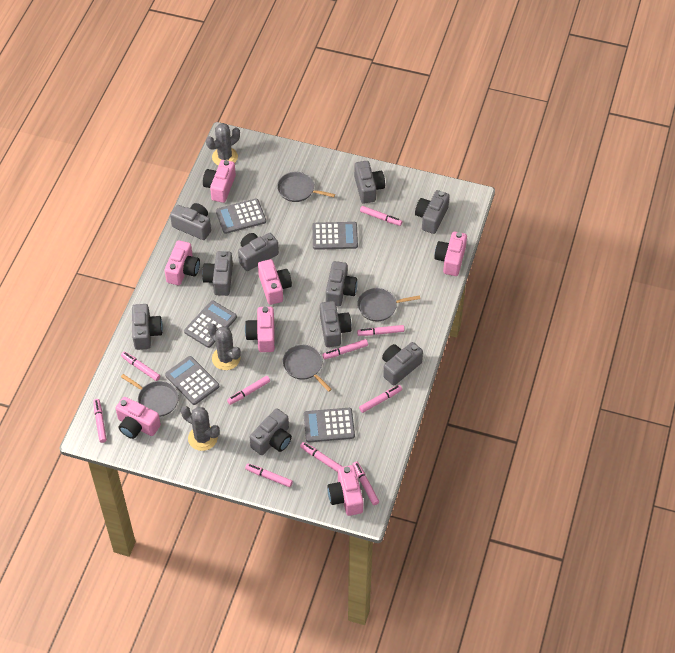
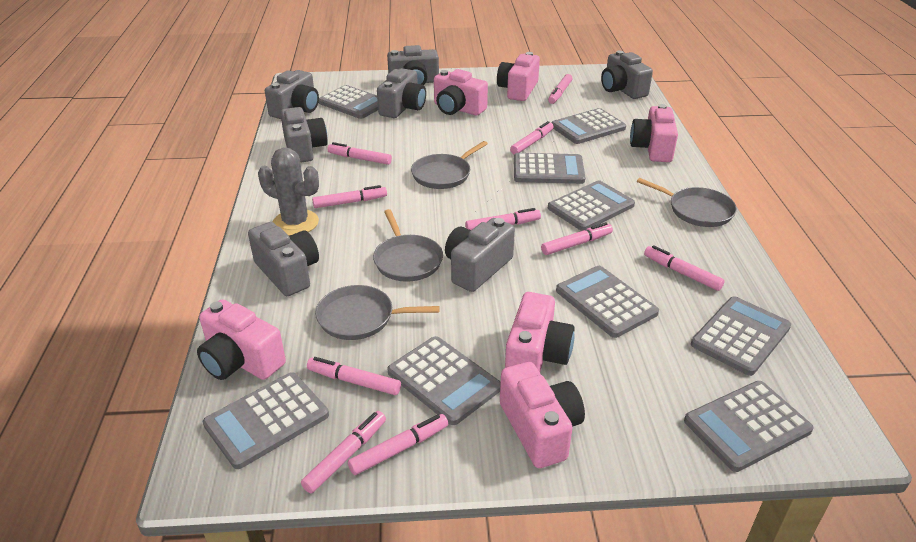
grey cactus: 3 -> 1
grey calculator: 5 -> 9
grey camera: 10 -> 7
pink camera: 7 -> 6

